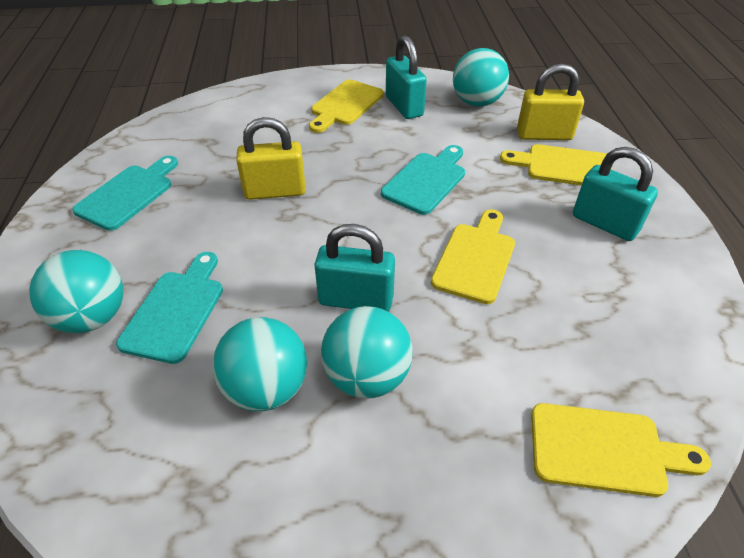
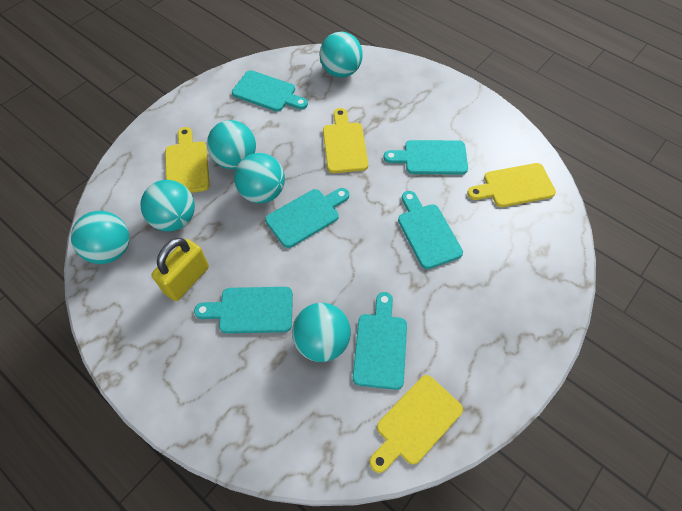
turquoise ball: 4 -> 6
turquoise cutting board: 3 -> 6
turquoise padlock: 3 -> 0
yellow padlock: 2 -> 1

